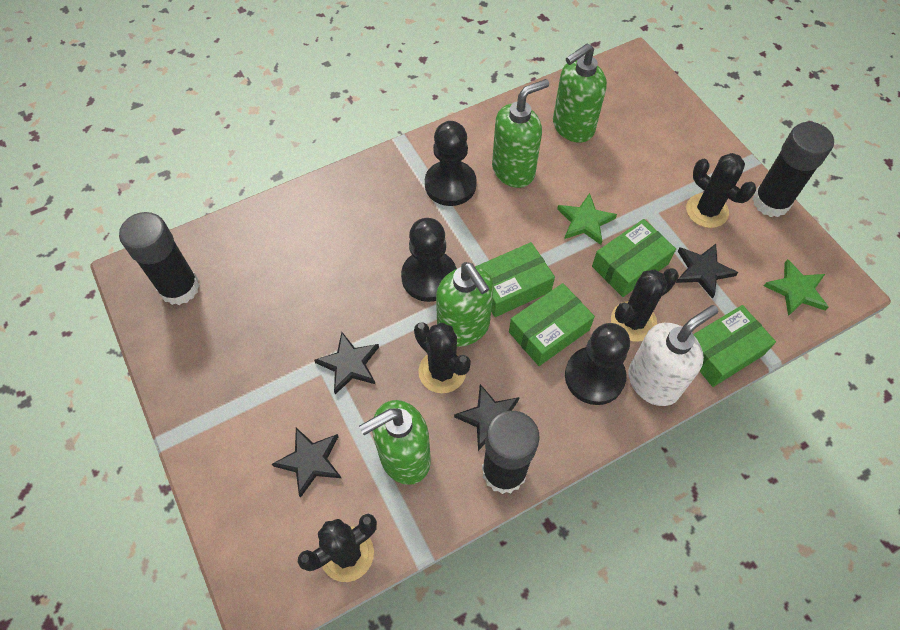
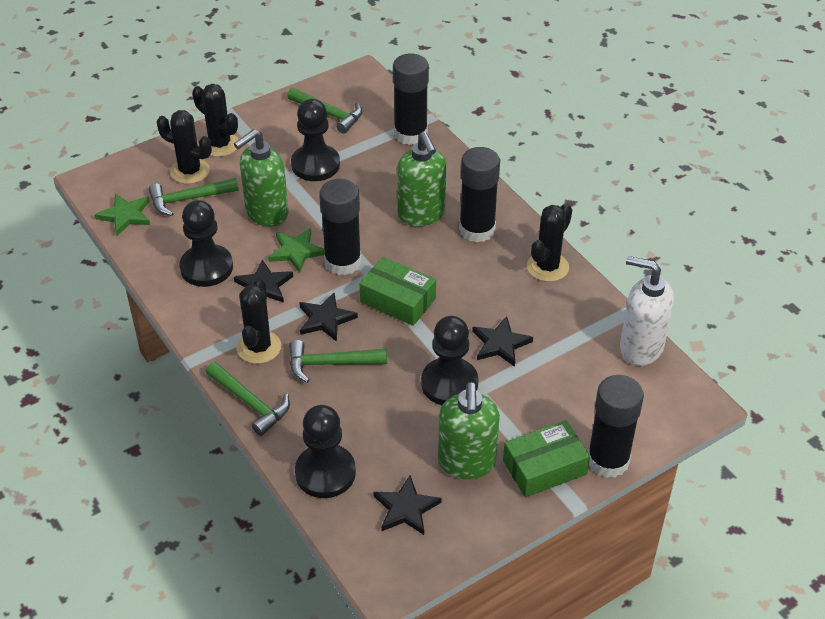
black glue stick: 3 -> 4
black pawn: 3 -> 4
green box: 4 -> 2
green hammer: 0 -> 4
green soap dispenser: 4 -> 3

